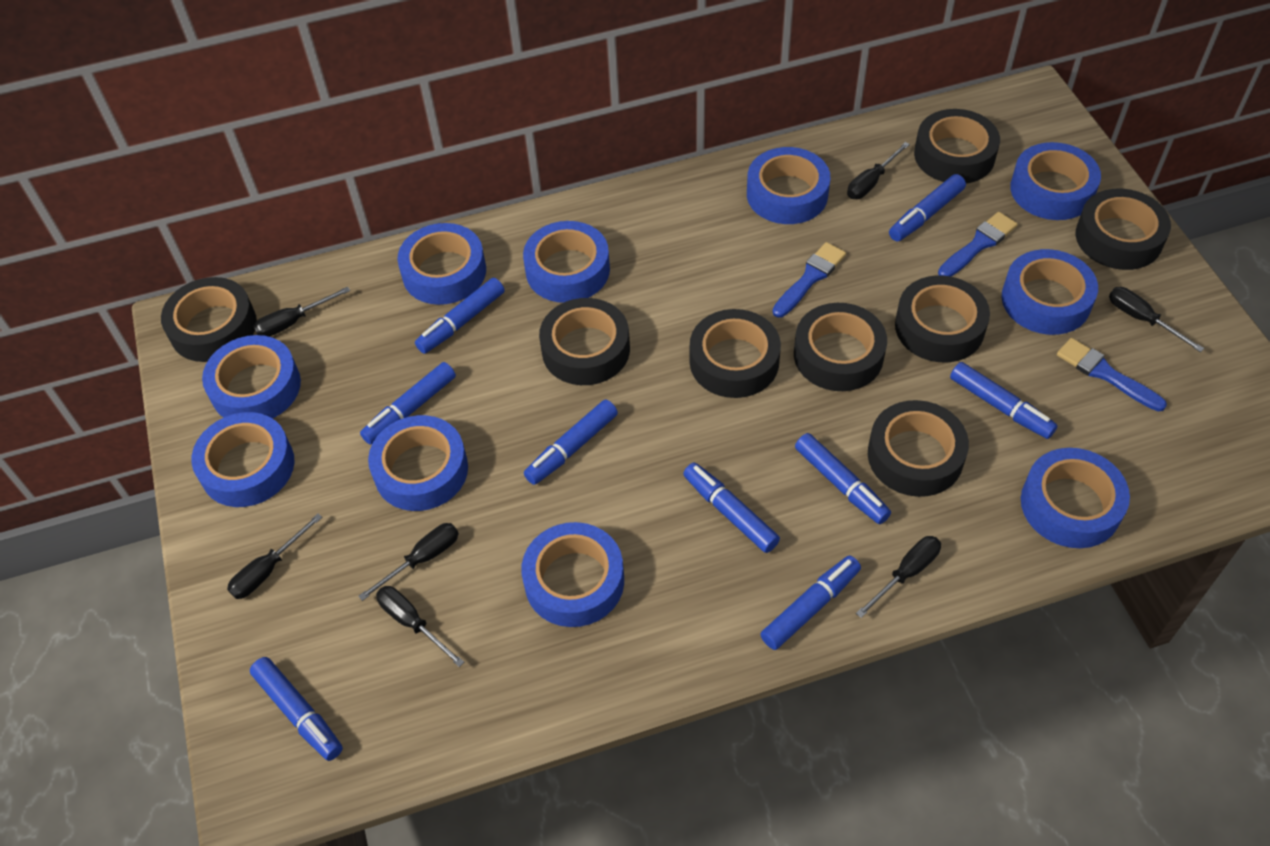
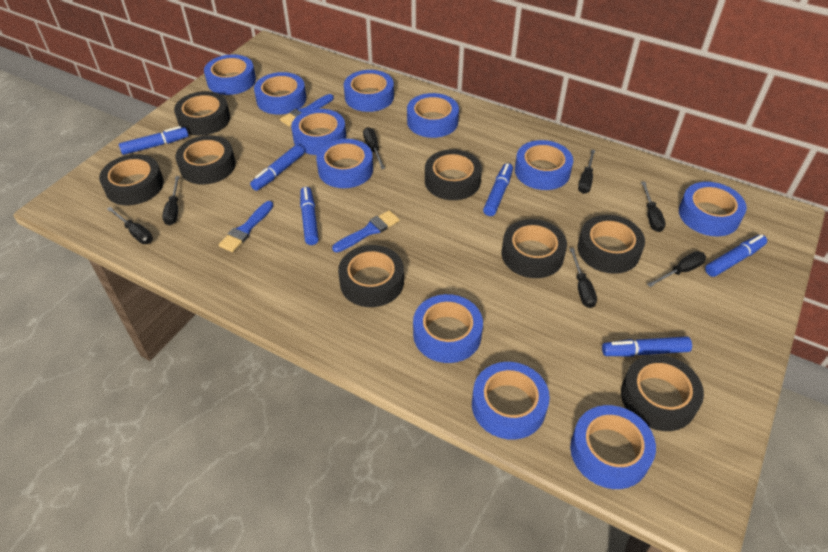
blue marker: 9 -> 6
blue tape: 10 -> 11

